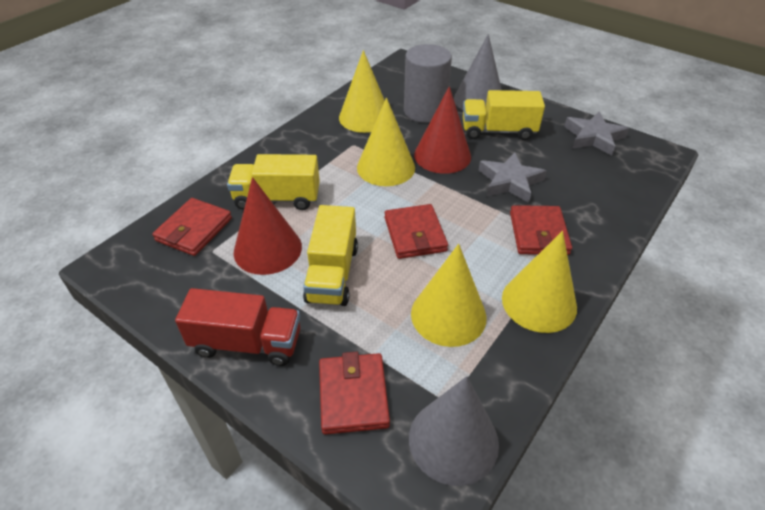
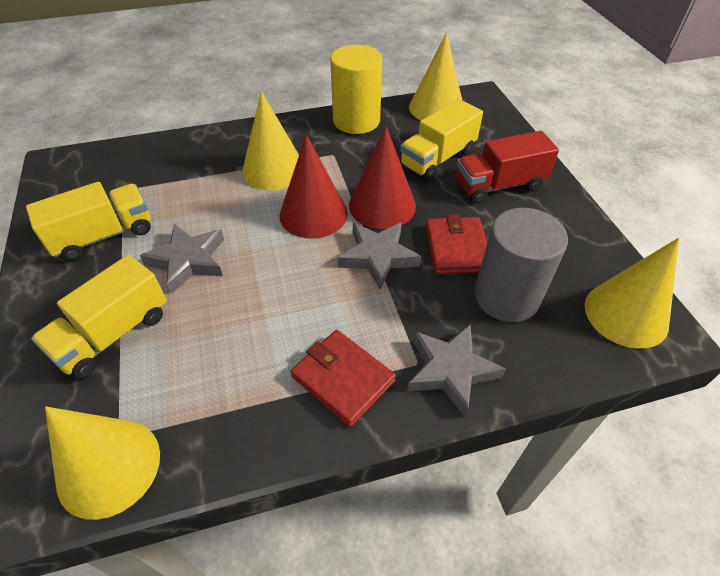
grey cone: 2 -> 0
grey star: 2 -> 3
red wallet: 4 -> 2
yellow cylinder: 0 -> 1

